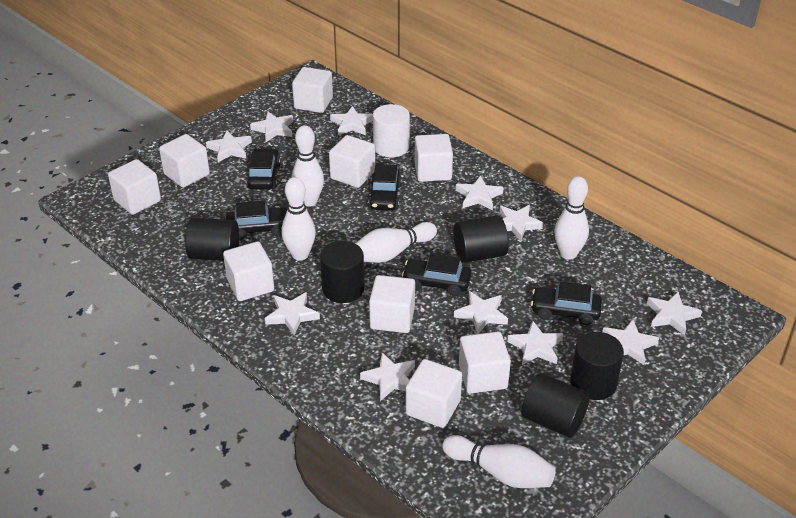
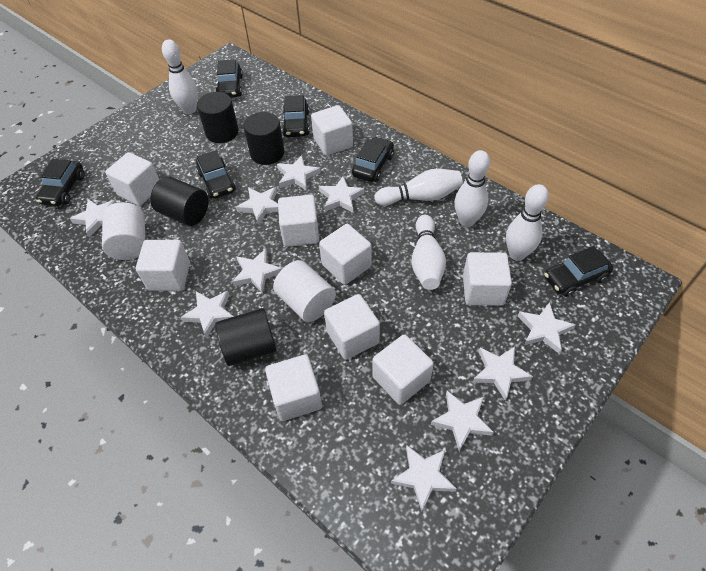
black car: 5 -> 6
black cylinder: 5 -> 4
white cylinder: 1 -> 2
white star: 11 -> 10

